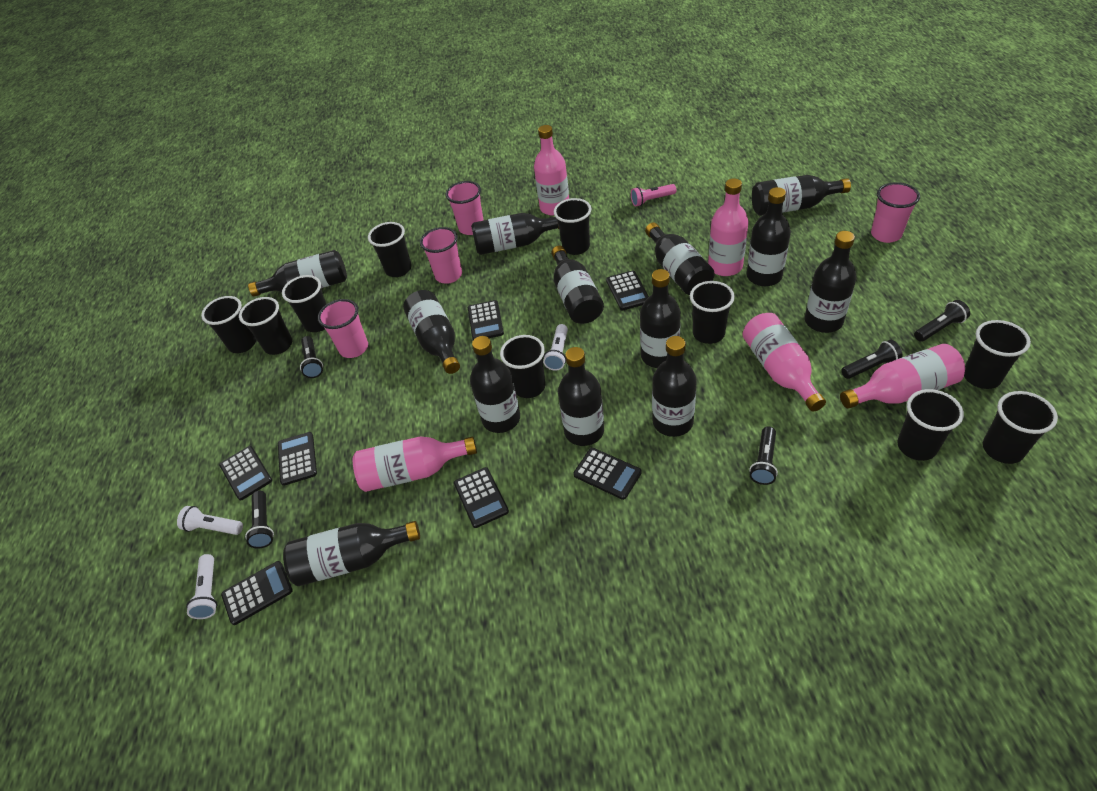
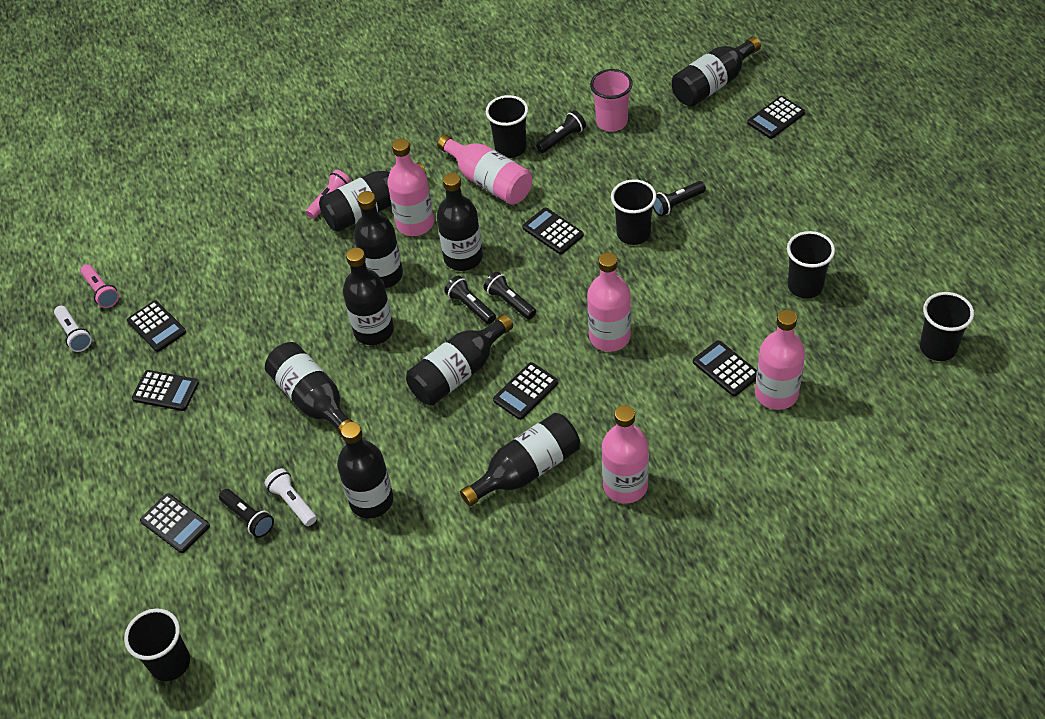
black bottle: 13 -> 9
black cup: 10 -> 5
pink cup: 4 -> 1
pink flashlight: 1 -> 2
white flashlight: 3 -> 2

